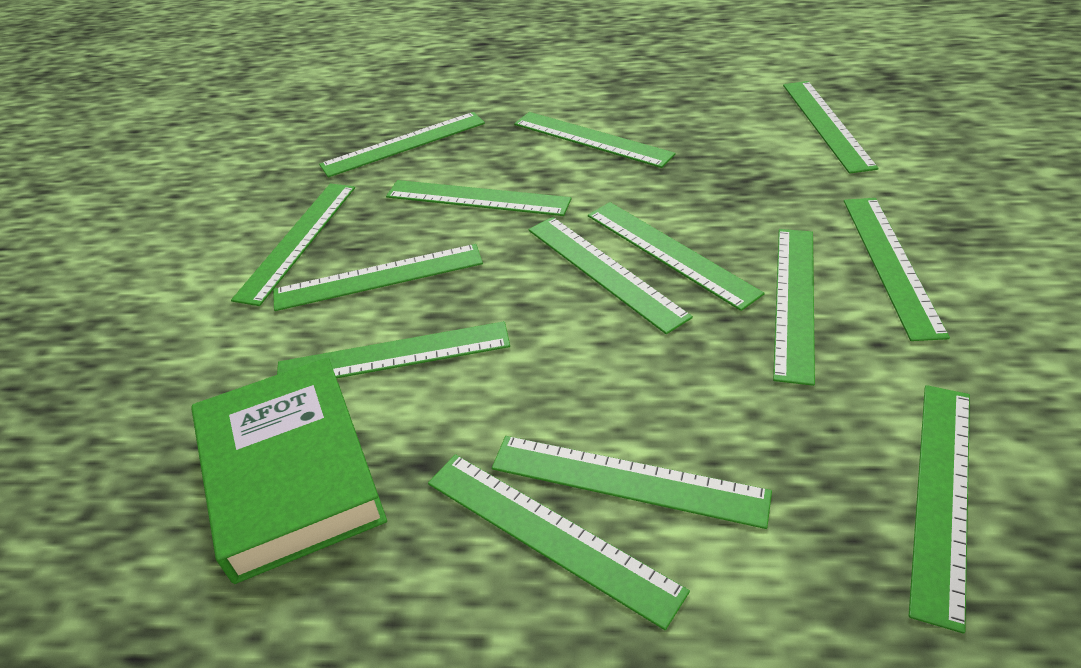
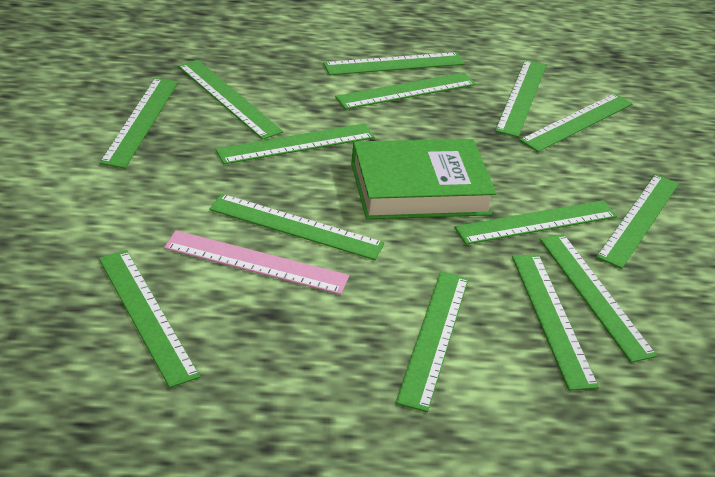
pink ruler: 0 -> 1

